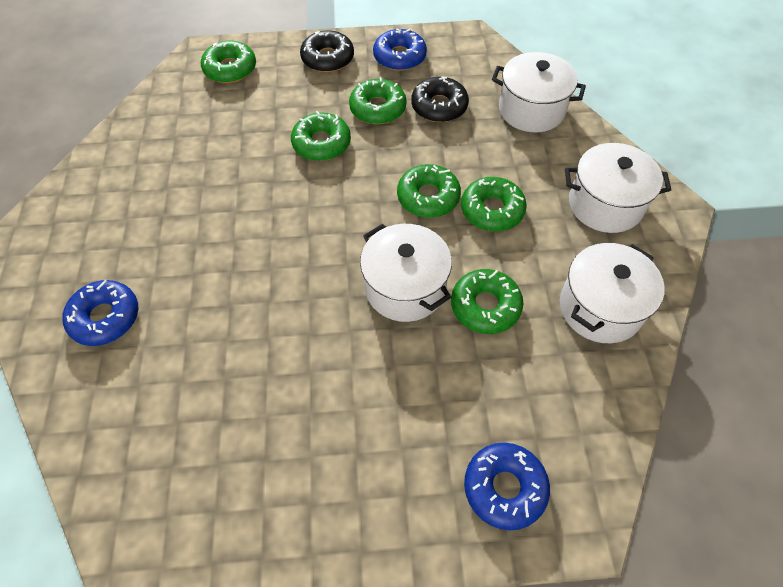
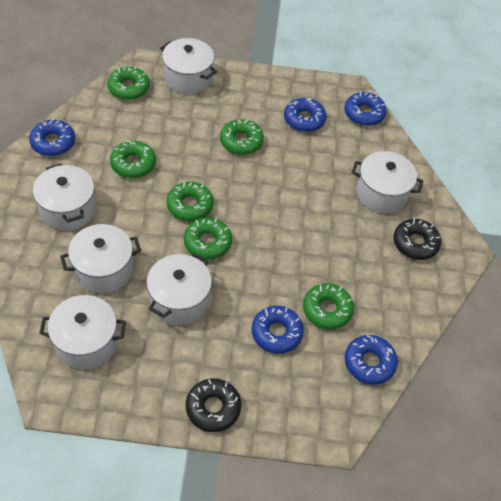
blue donut: 3 -> 5
white pot: 4 -> 6

